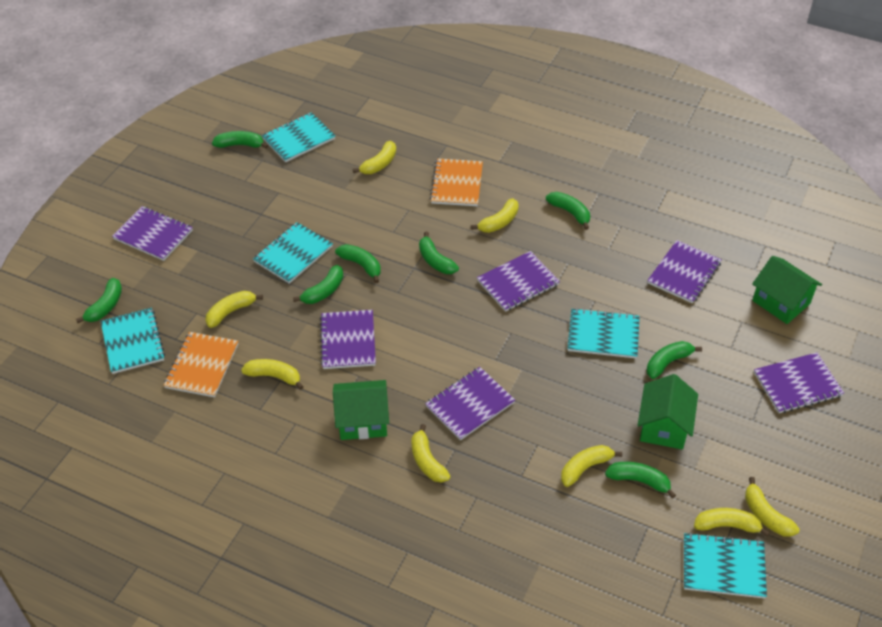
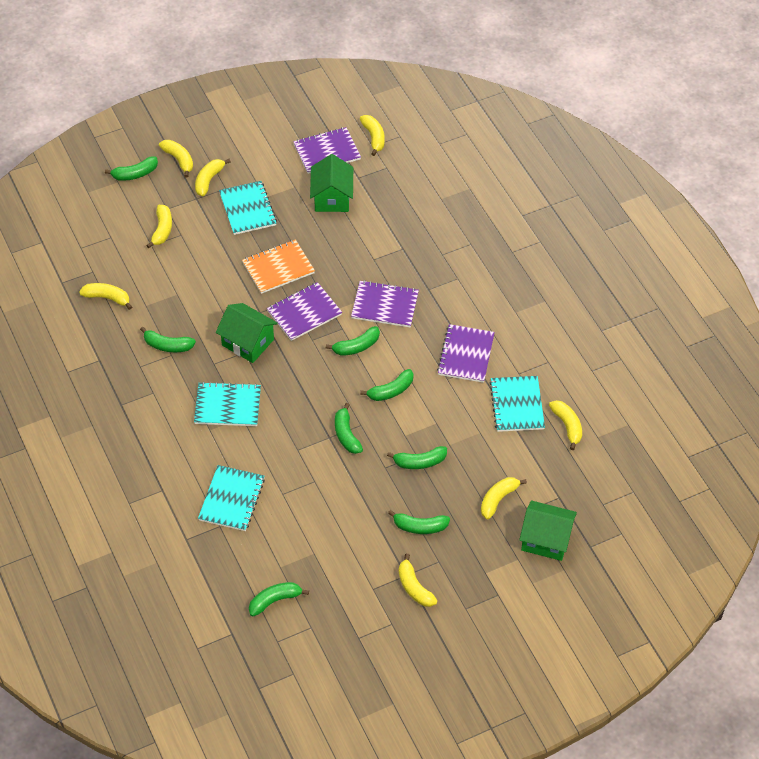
orange notebook: 2 -> 1
purple notebook: 6 -> 4
turquoise notebook: 5 -> 4

